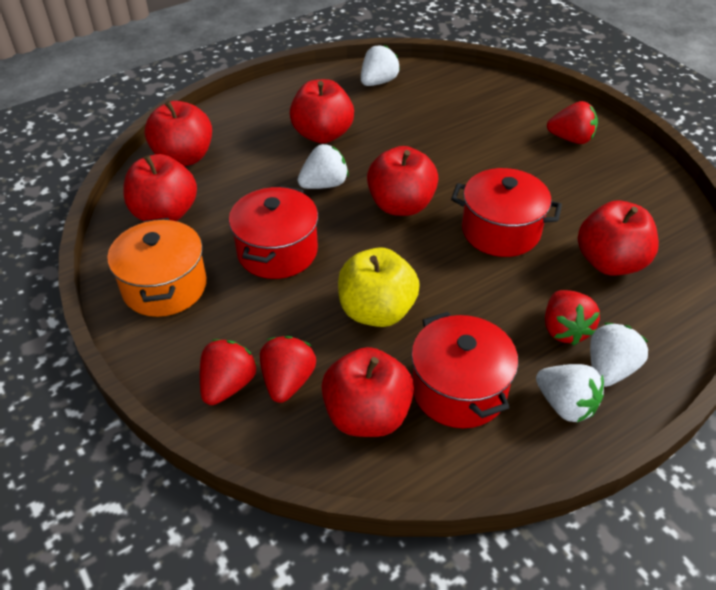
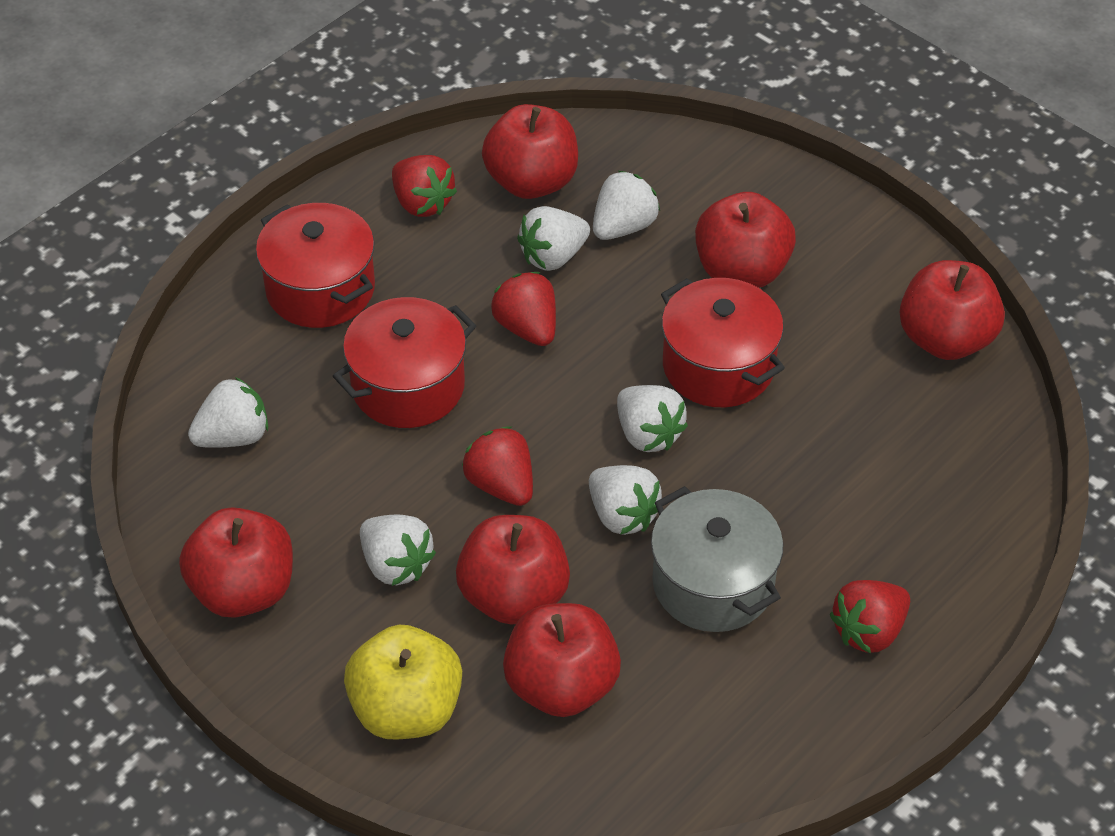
grey pot: 0 -> 1
orange pot: 1 -> 0
white strawberry: 4 -> 6

